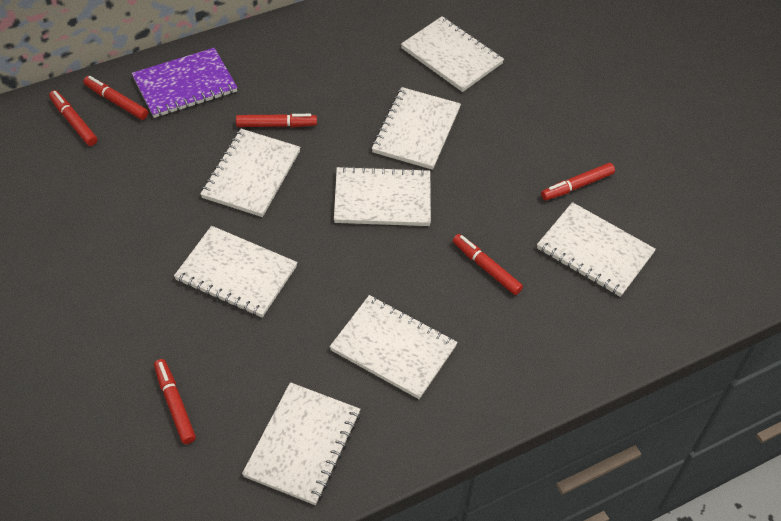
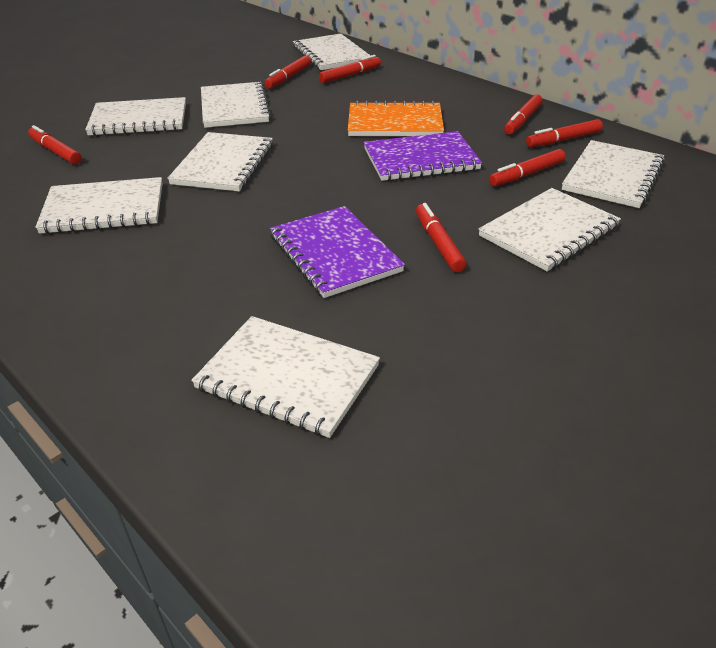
orange notebook: 0 -> 1
purple notebook: 1 -> 2
red marker: 6 -> 7

